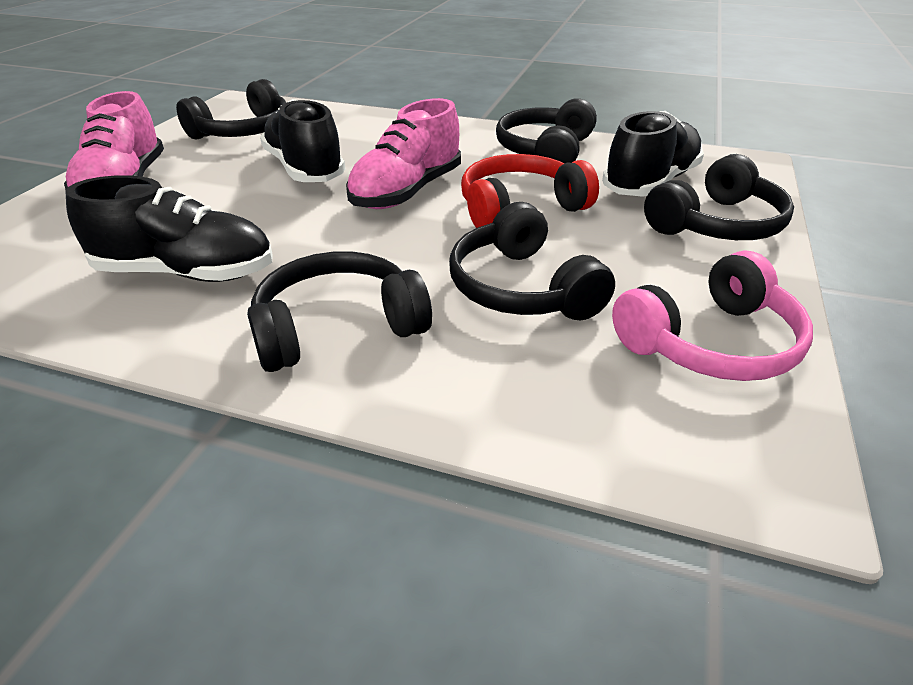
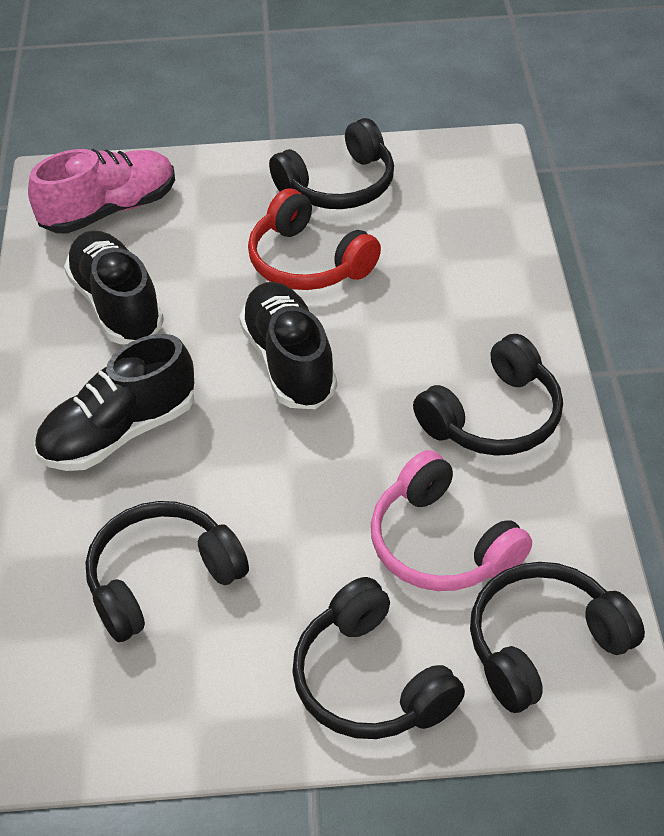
pink shoe: 2 -> 1

